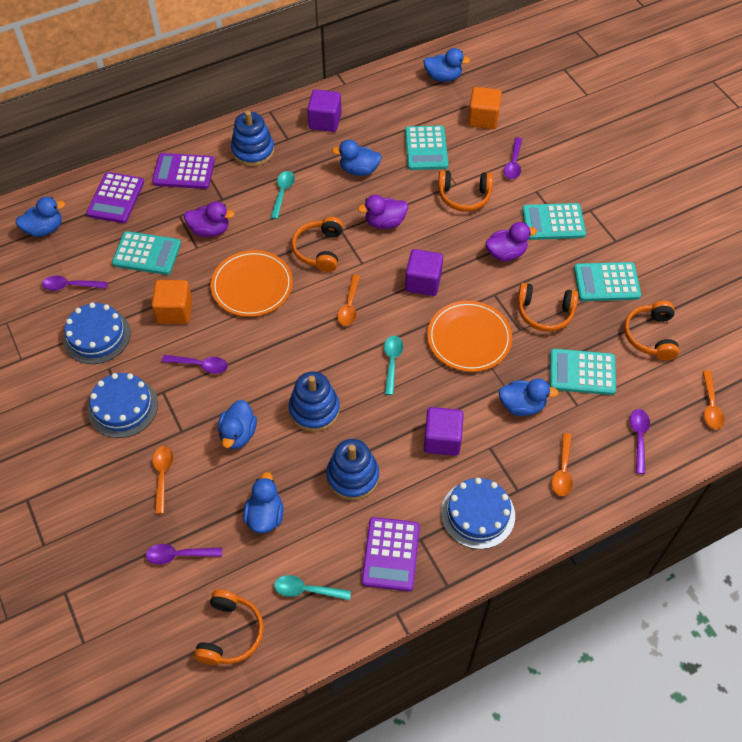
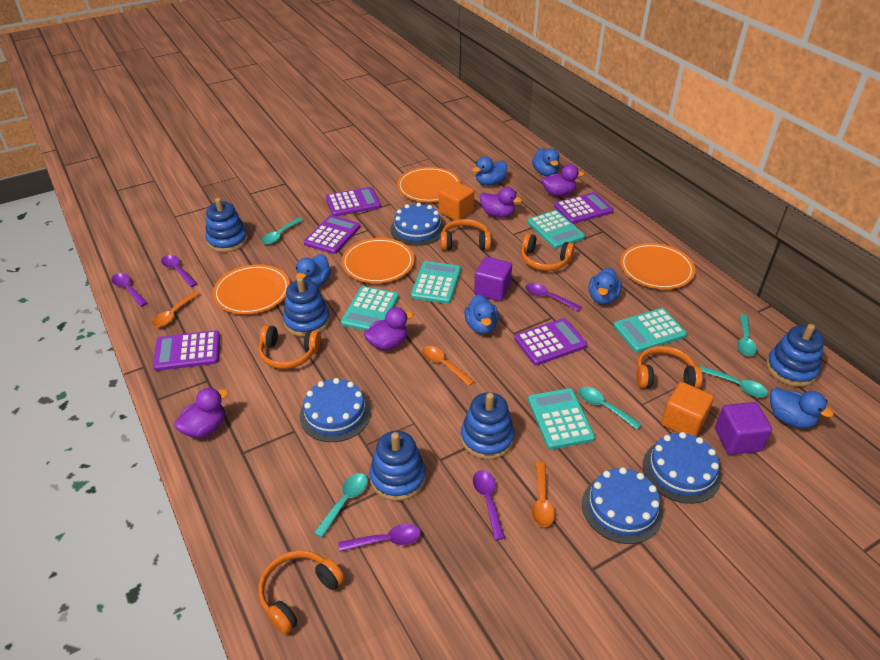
blue cake: 3 -> 4
blue stacking toy: 3 -> 5
orange plate: 2 -> 4
orange spoon: 4 -> 3
purple calculator: 3 -> 5
purple cube: 3 -> 2
purple duck: 3 -> 4
turquoise spoon: 3 -> 5

